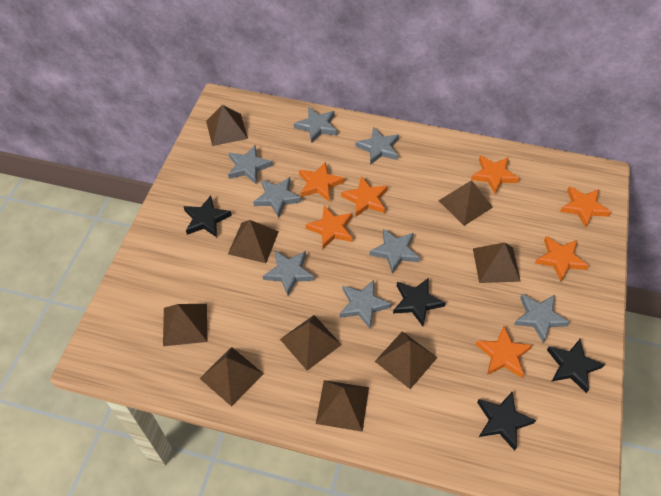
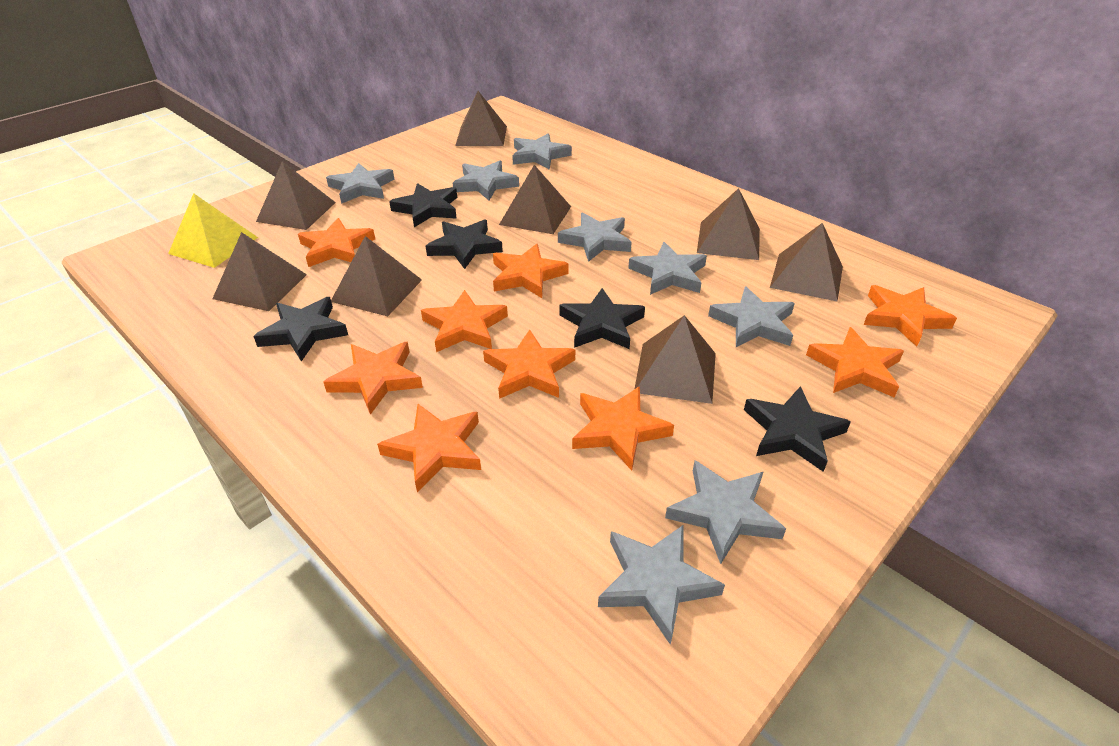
black star: 4 -> 5
brown pyramid: 9 -> 8
orange star: 7 -> 9
yellow pyramid: 0 -> 1

